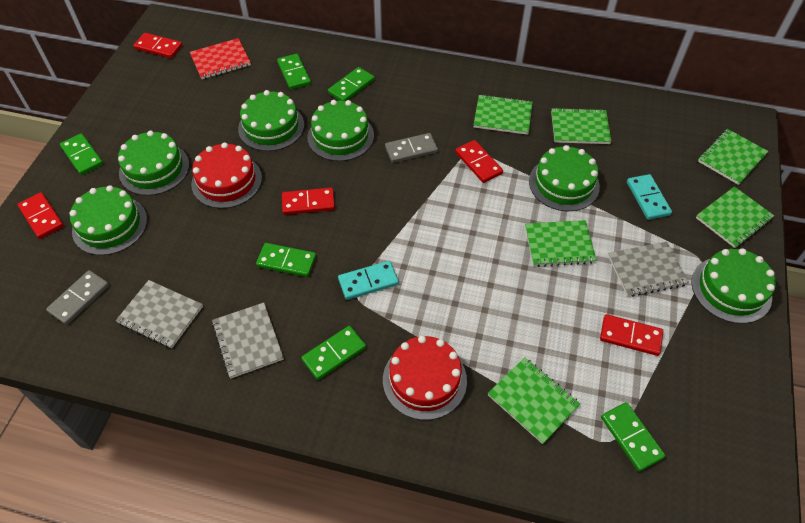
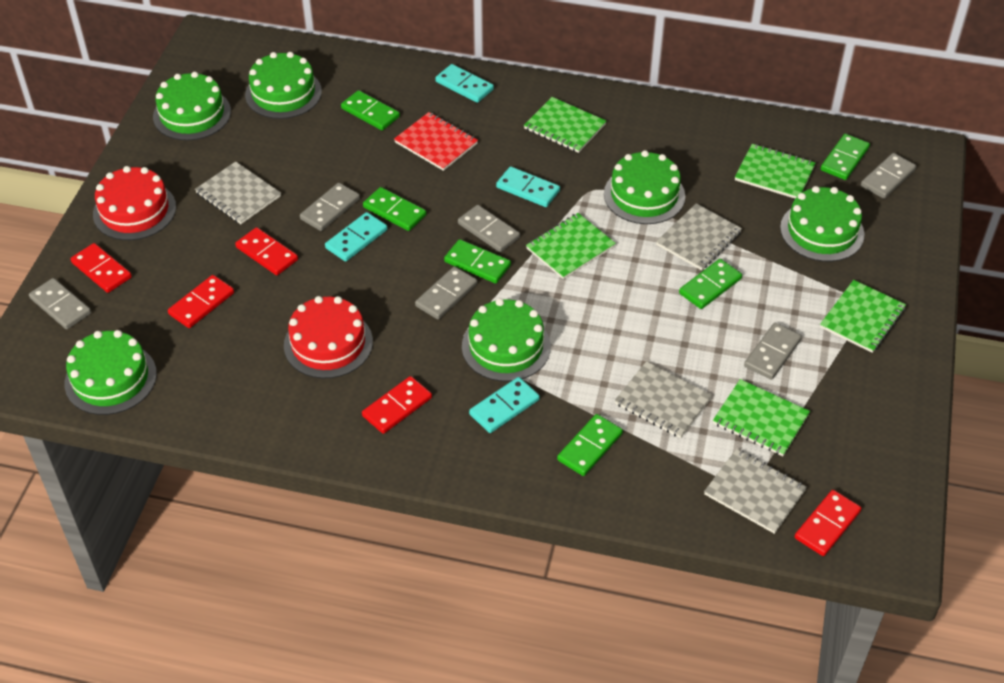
green notebook: 6 -> 5
grey domino: 2 -> 6
grey notebook: 3 -> 4
turquoise domino: 2 -> 4

